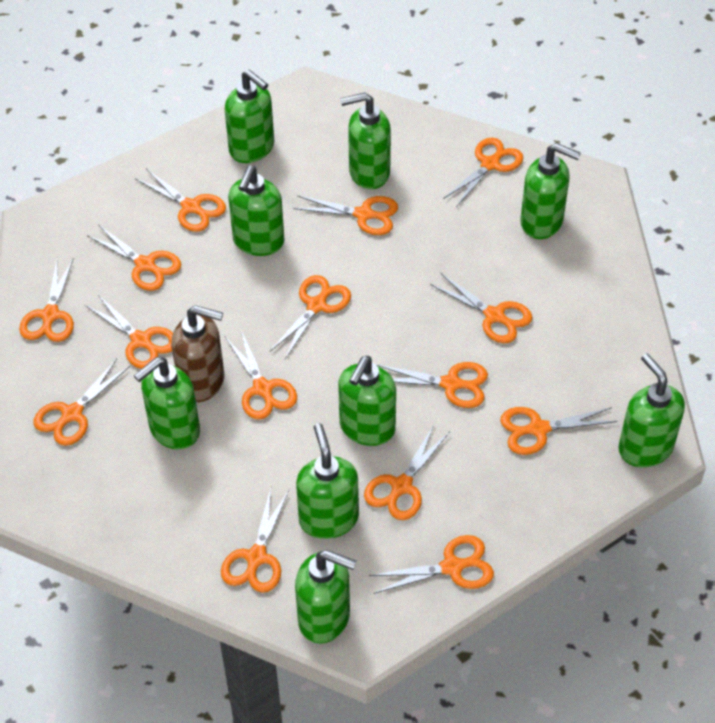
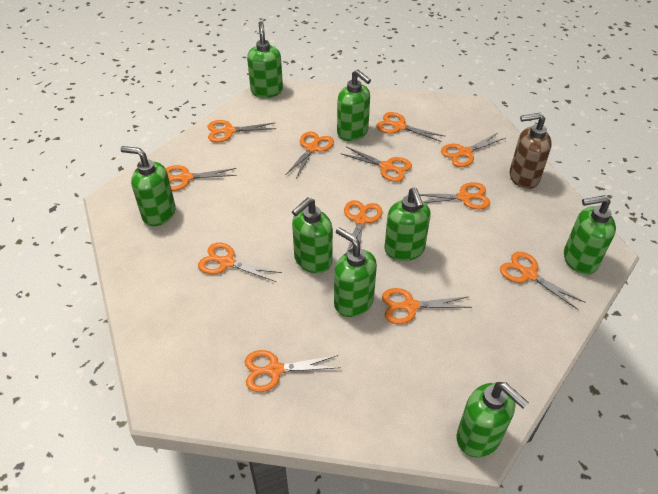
green soap dispenser: 9 -> 8
orange scissors: 15 -> 12

